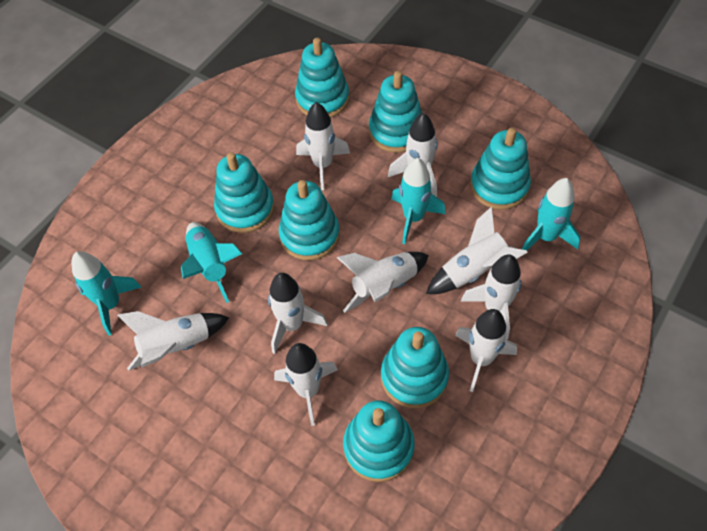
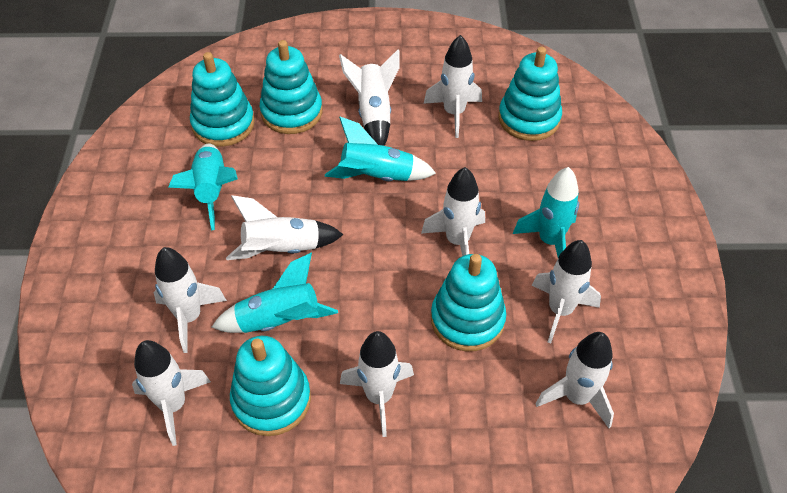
turquoise stacking toy: 7 -> 5

